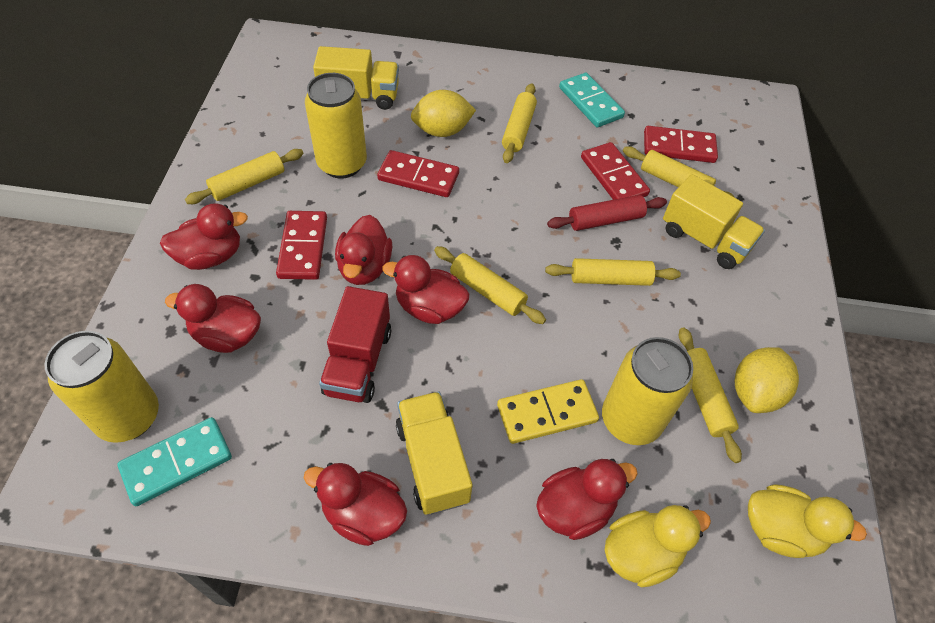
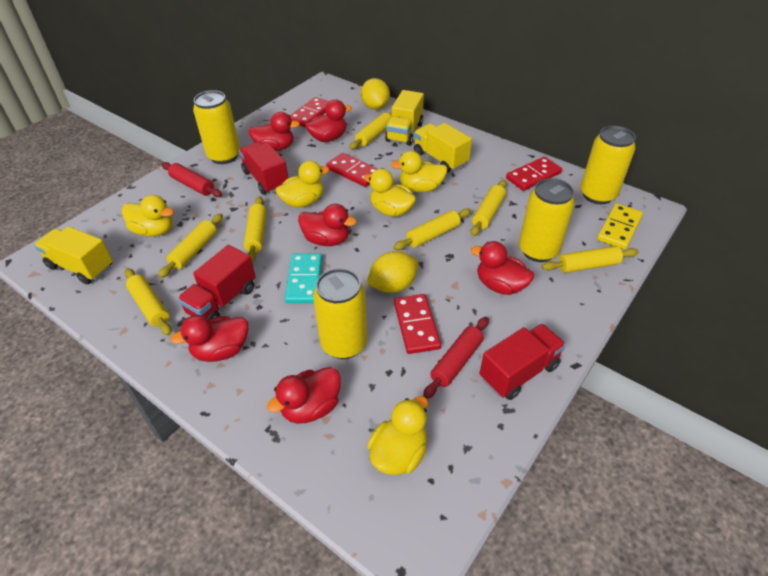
red rolling pin: 1 -> 2
red truck: 1 -> 3
turquoise domino: 2 -> 1
yellow can: 3 -> 4
yellow duck: 2 -> 5
yellow rolling pin: 6 -> 7

